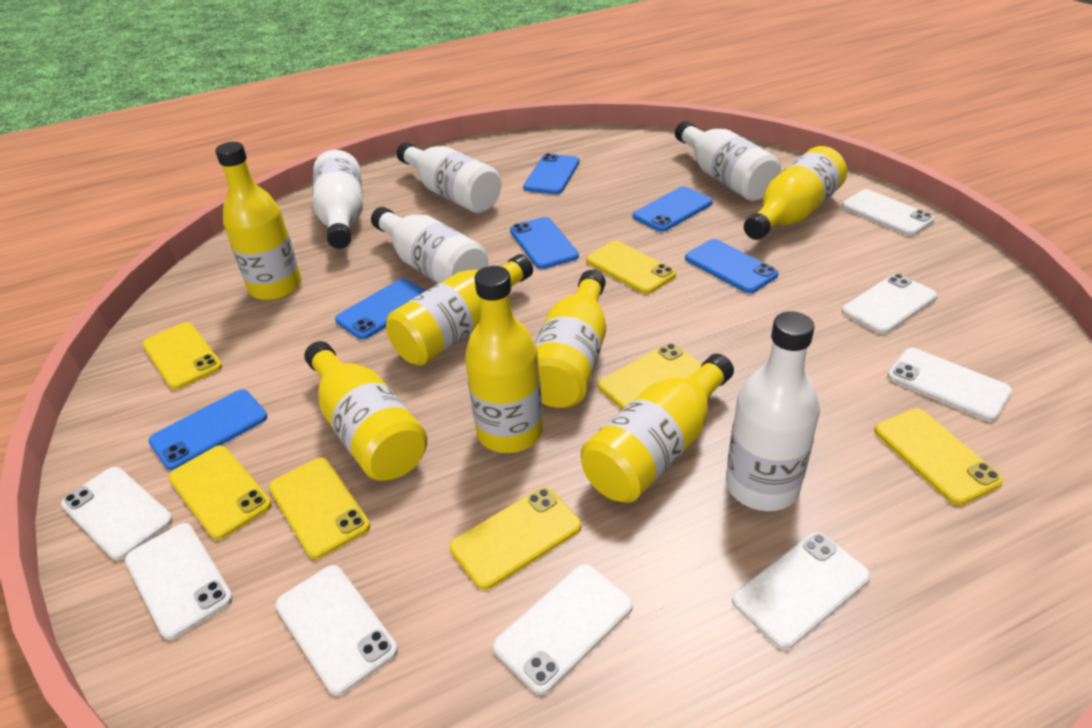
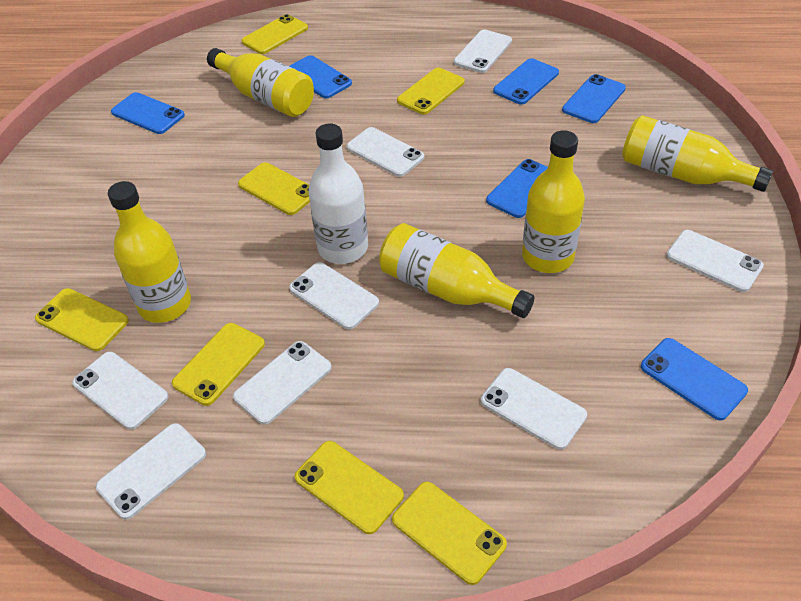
white bottle: 5 -> 1
yellow bottle: 7 -> 5

